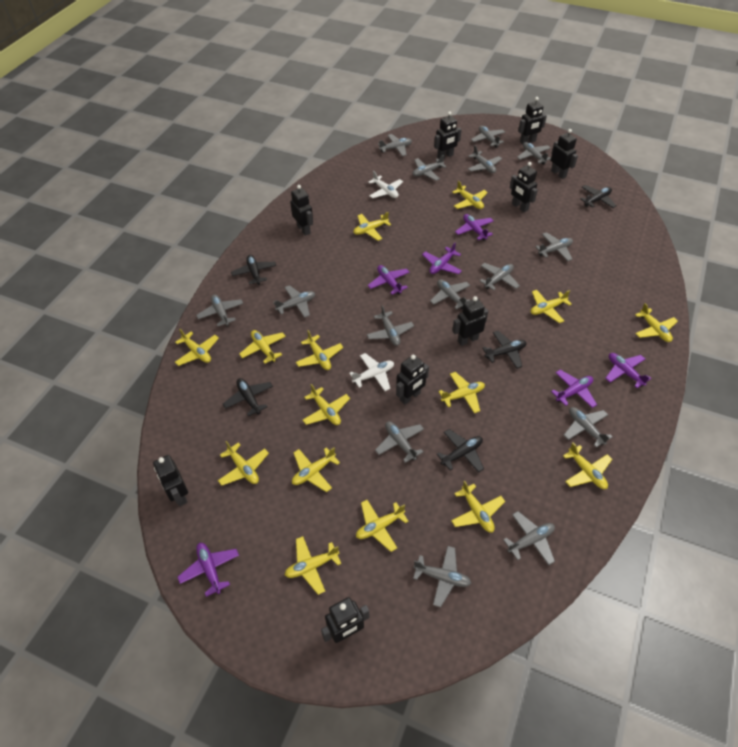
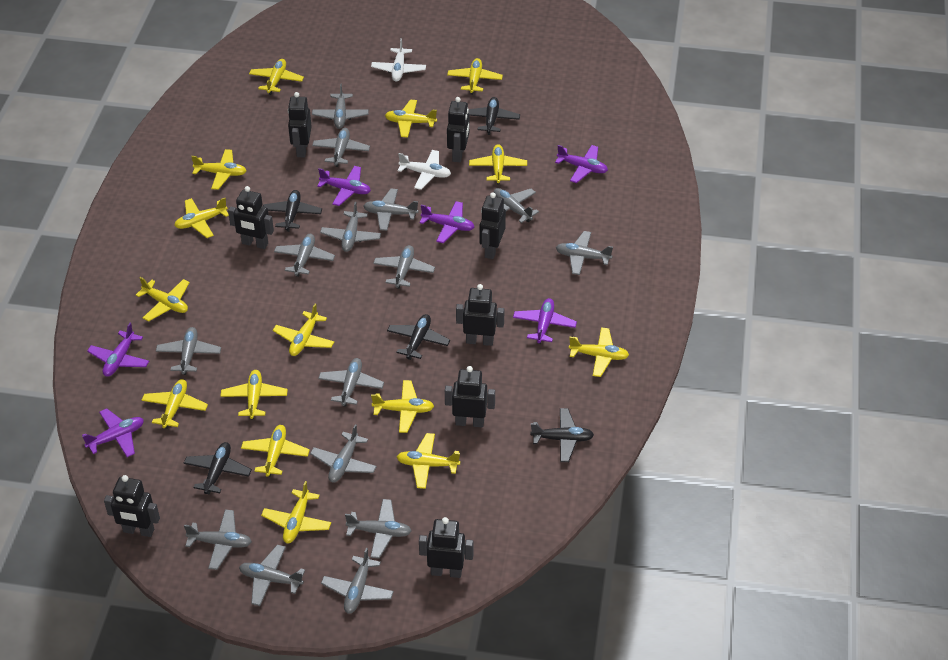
black robot: 9 -> 8

